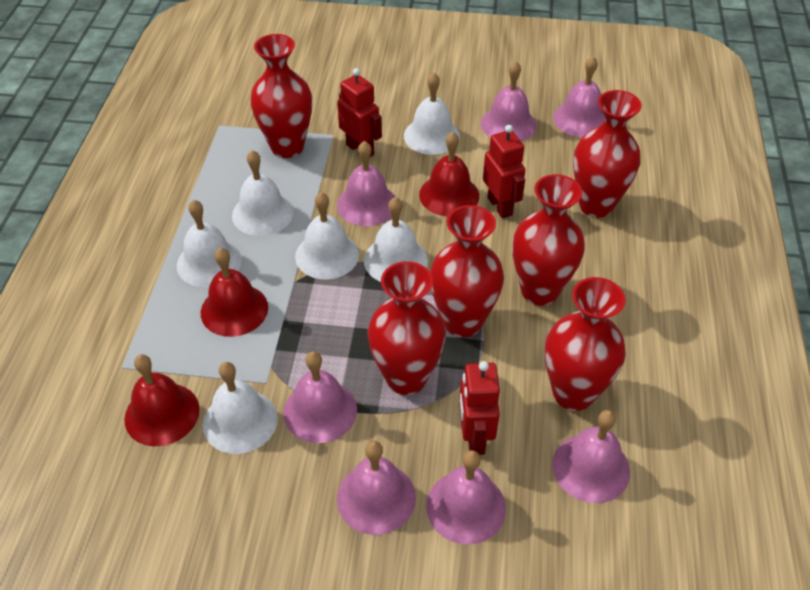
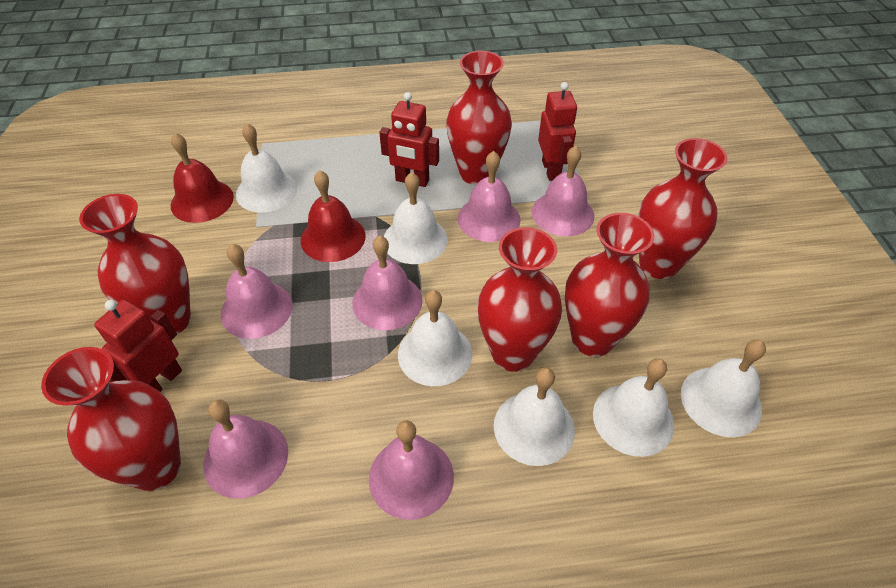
pink bell: 7 -> 6
red bell: 3 -> 2

